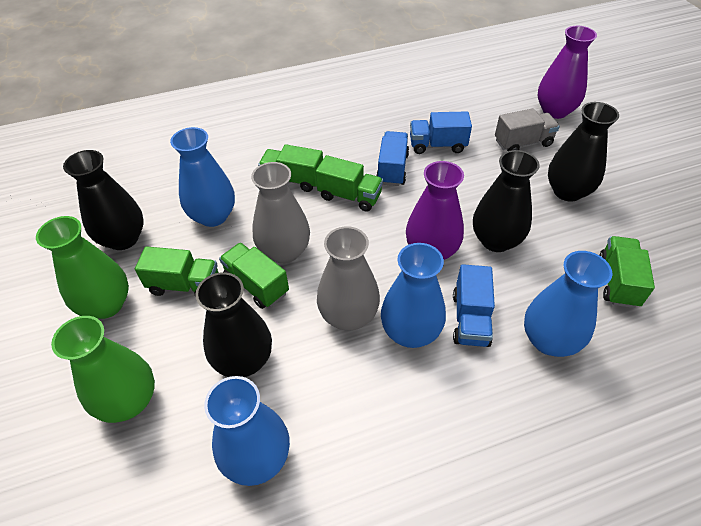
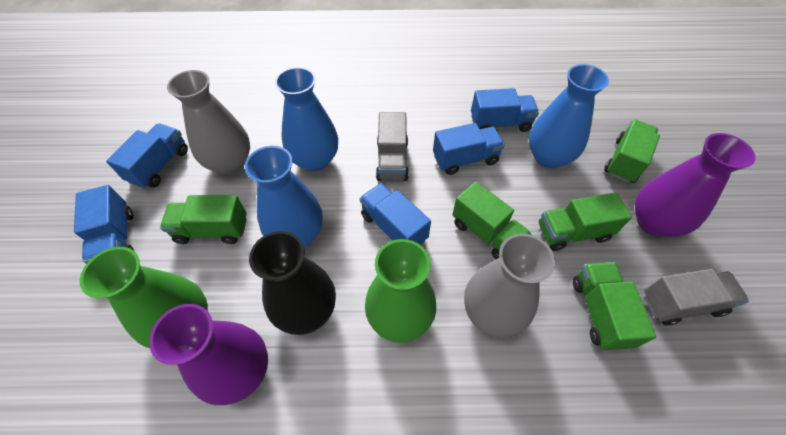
black vase: 4 -> 1
blue truck: 3 -> 5
blue vase: 4 -> 3
grey truck: 1 -> 2

